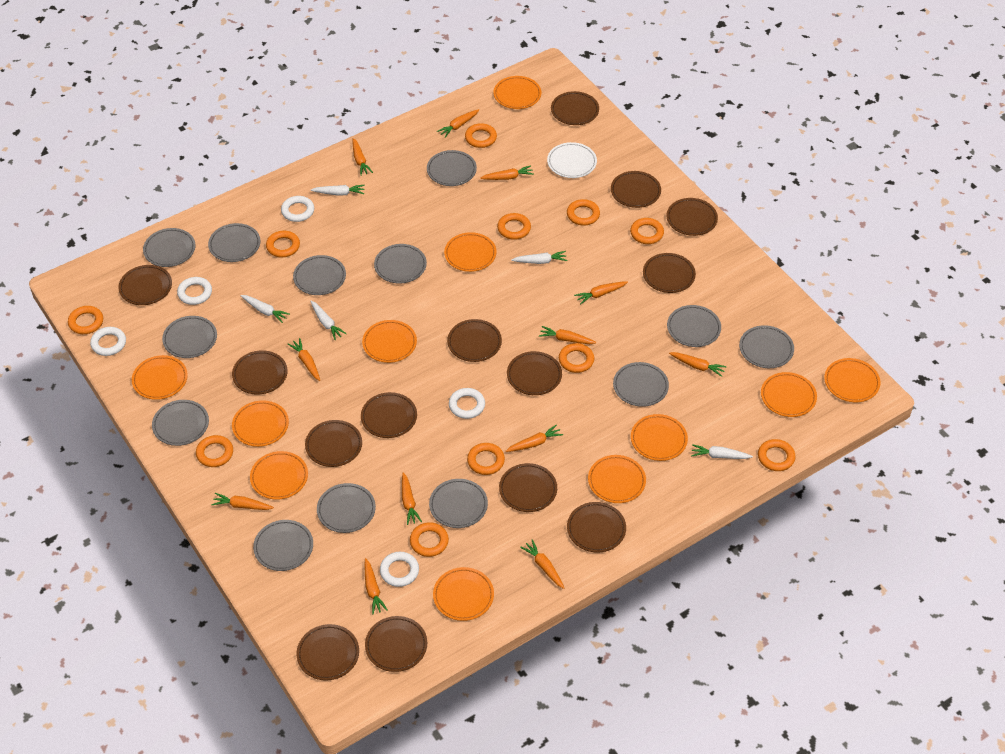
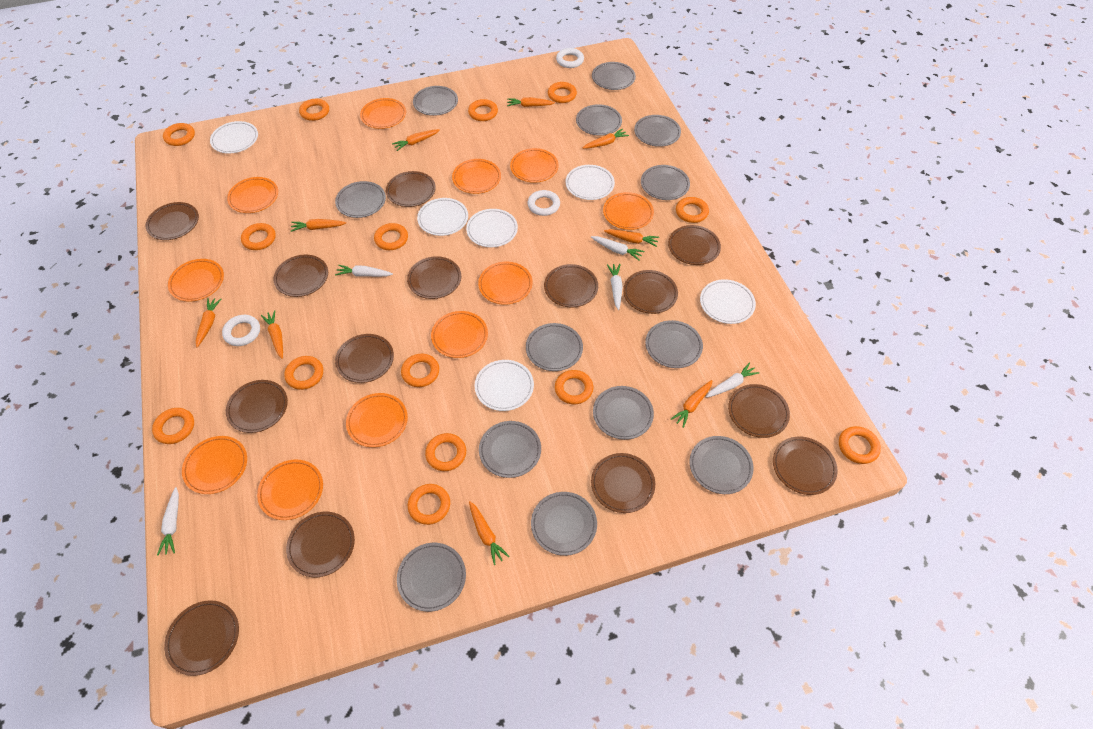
orange carrot: 12 -> 9
orange ring: 11 -> 14
white plate: 1 -> 6
white ring: 5 -> 3

